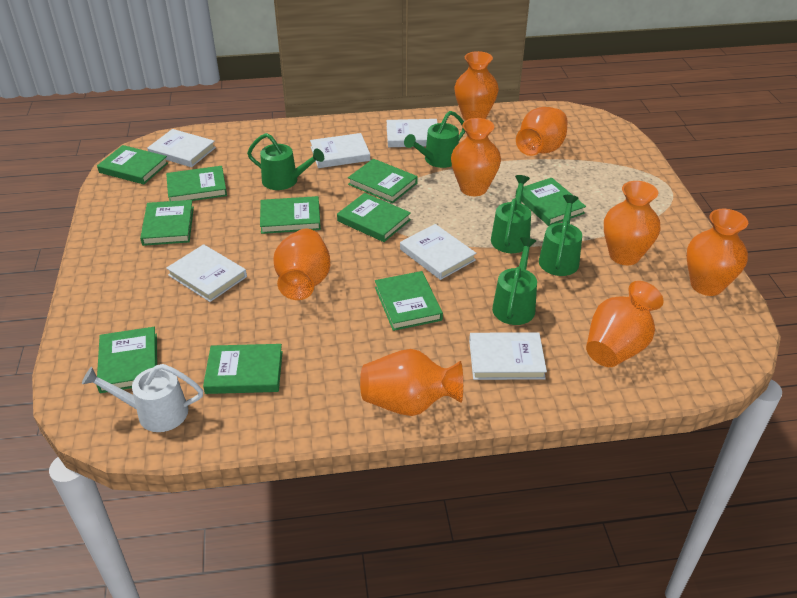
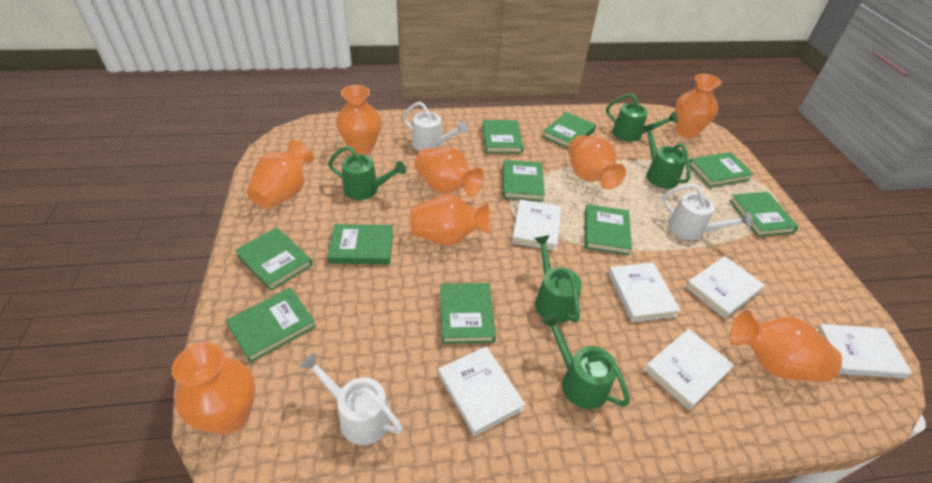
white watering can: 1 -> 3

